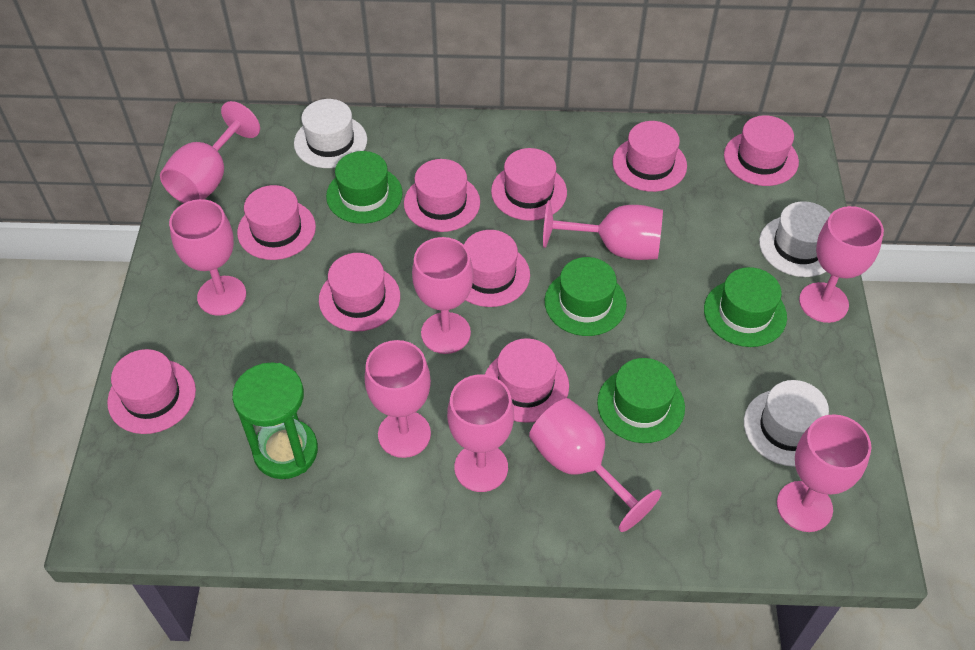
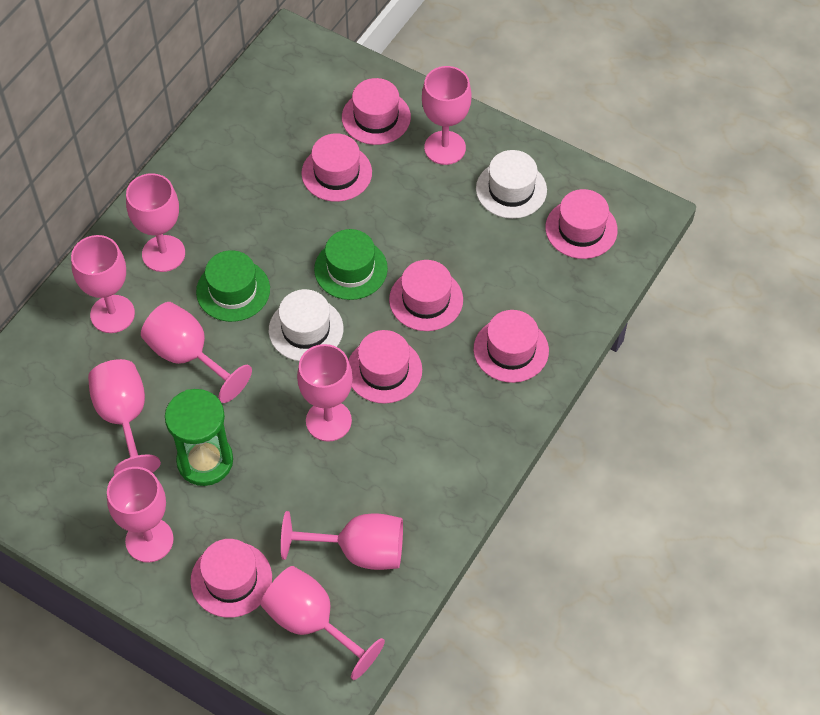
green hat: 4 -> 2
pink hat: 9 -> 7
white hat: 3 -> 2

